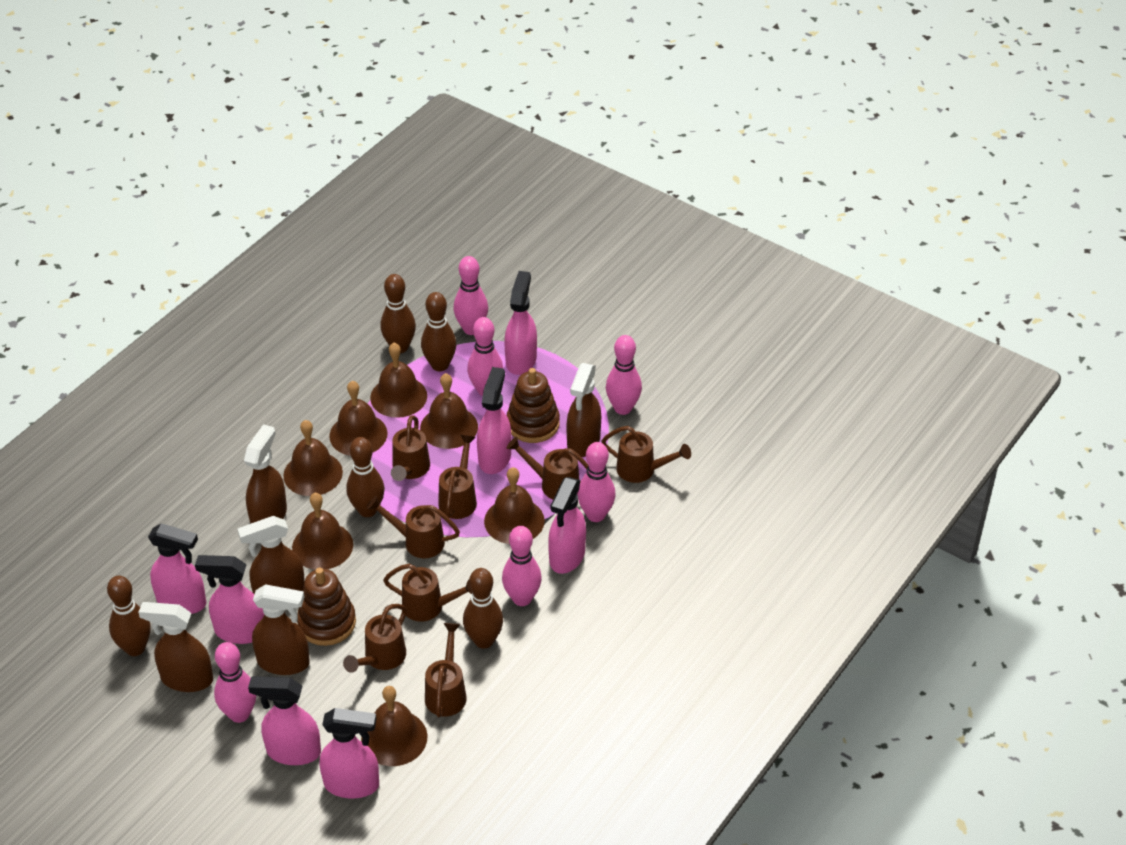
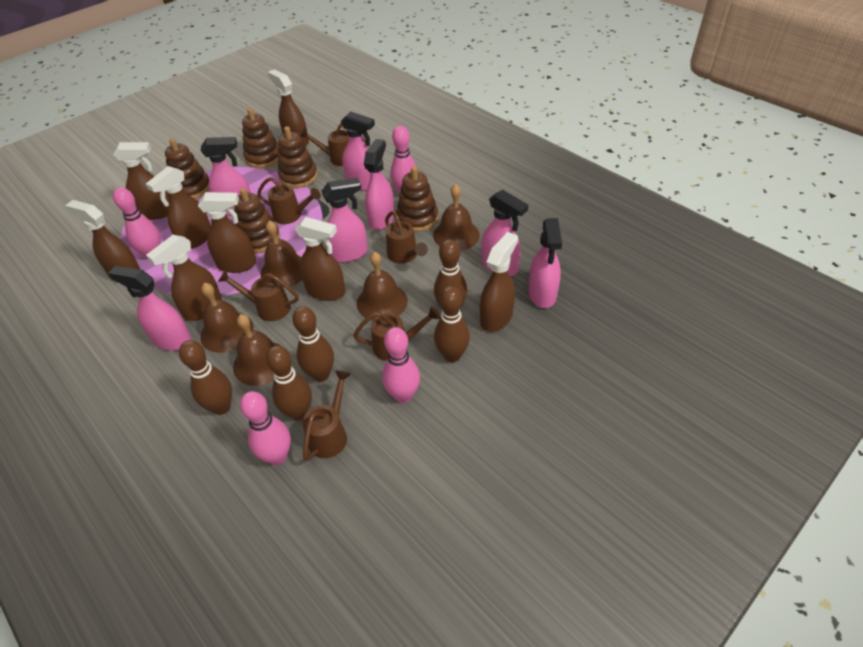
brown bell: 7 -> 5
brown spray bottle: 5 -> 8
brown stacking toy: 2 -> 5
brown watering can: 8 -> 6
pink bowling pin: 6 -> 4

